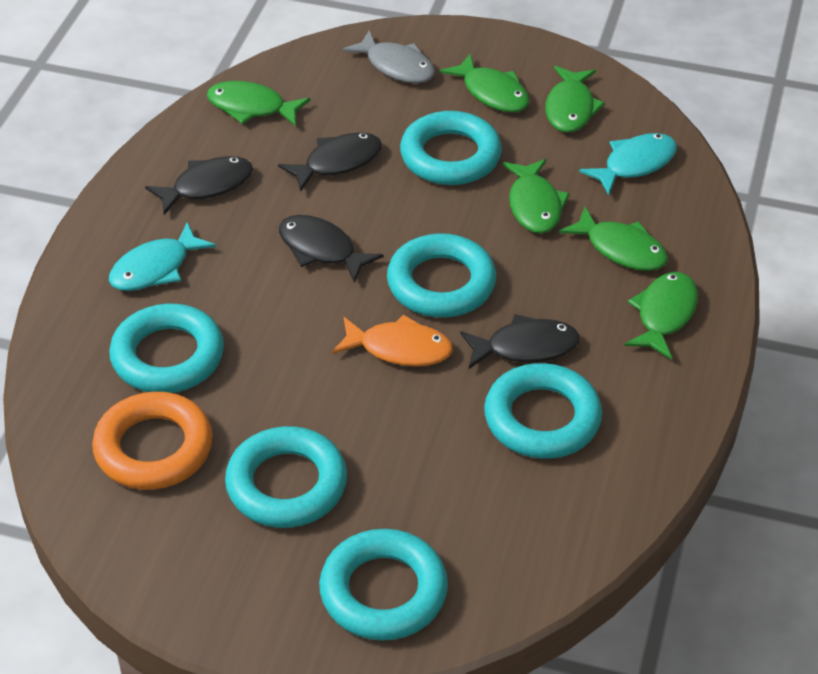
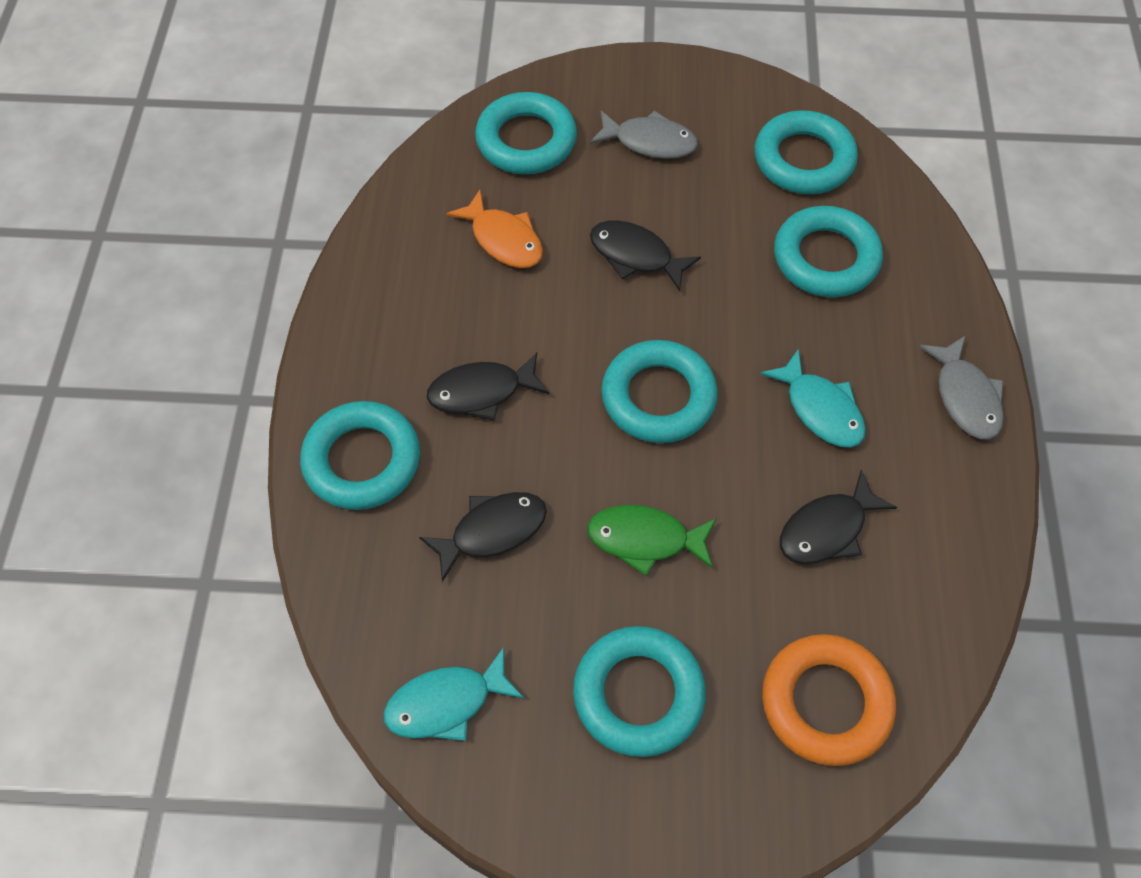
green fish: 6 -> 1
grey fish: 1 -> 2

